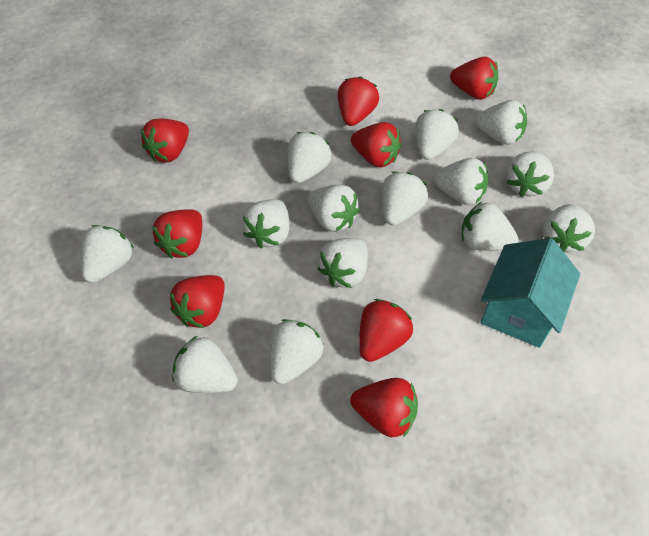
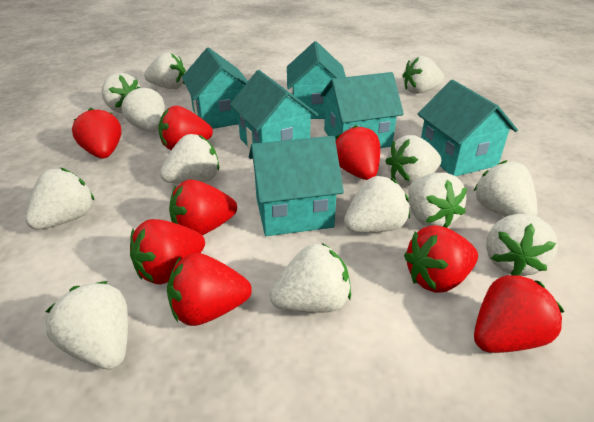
turquoise house: 1 -> 6
white strawberry: 14 -> 13

